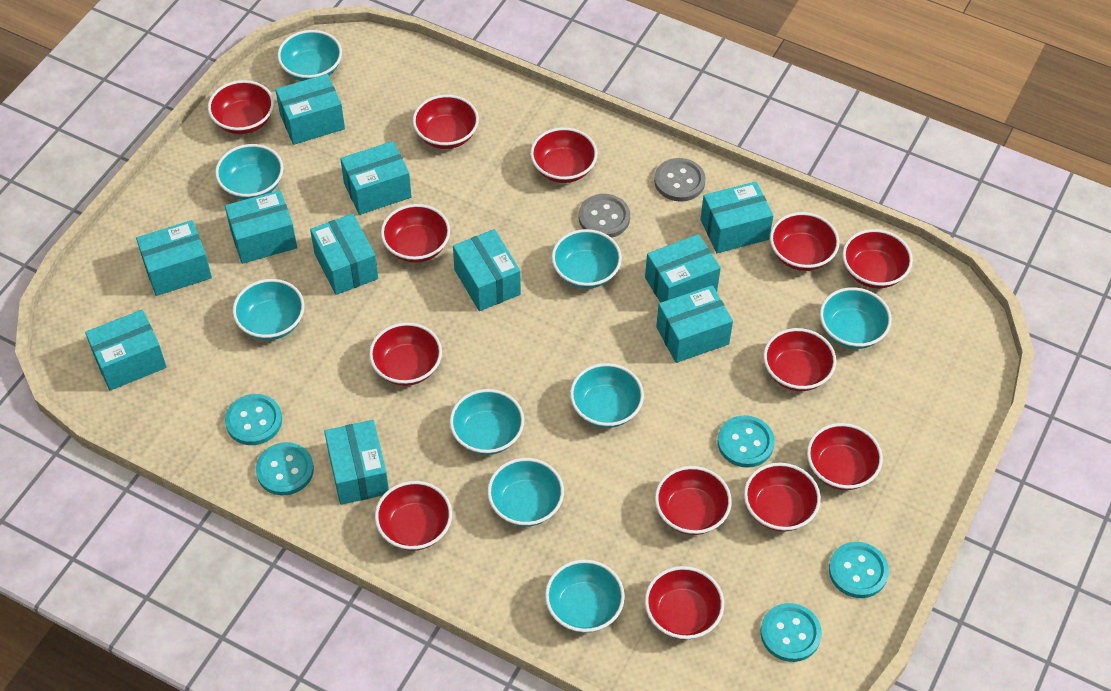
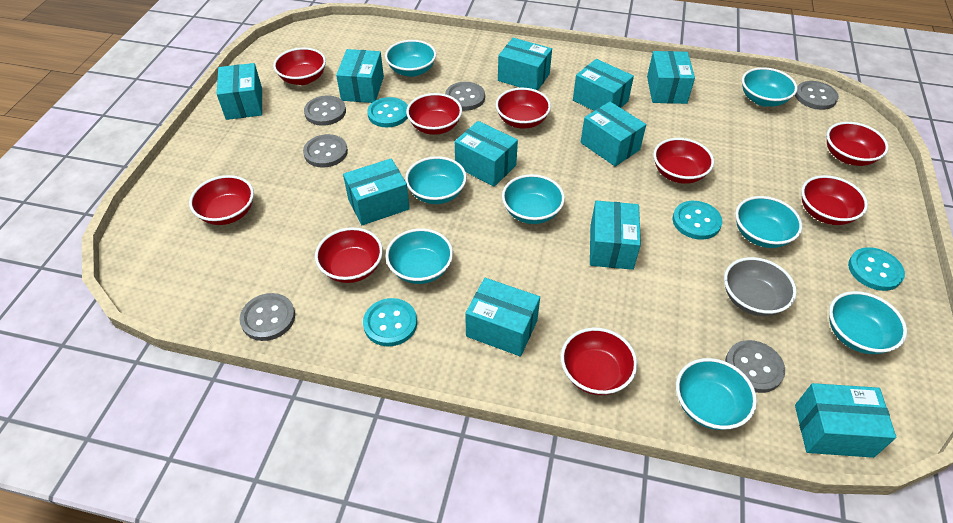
grey bowl: 0 -> 1
grey button: 2 -> 6
red bowl: 13 -> 9
turquoise bowl: 9 -> 8
turquoise button: 5 -> 4

